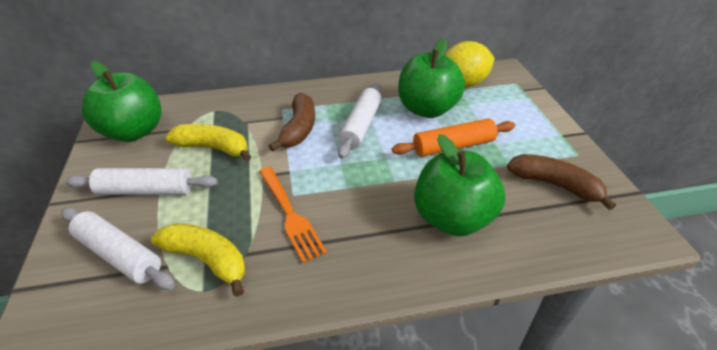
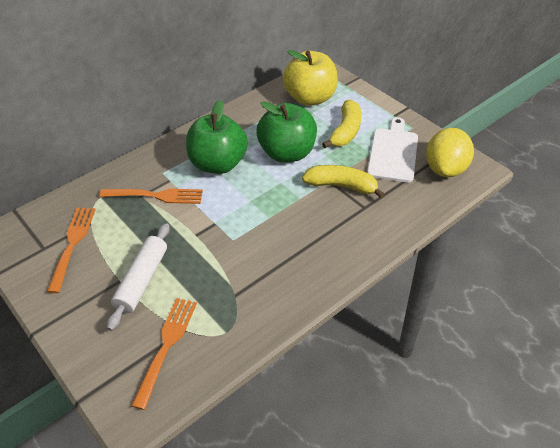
brown banana: 2 -> 0
green apple: 3 -> 2
orange fork: 1 -> 3
orange rolling pin: 1 -> 0
white cutting board: 0 -> 1
white rolling pin: 3 -> 1
yellow apple: 0 -> 1

